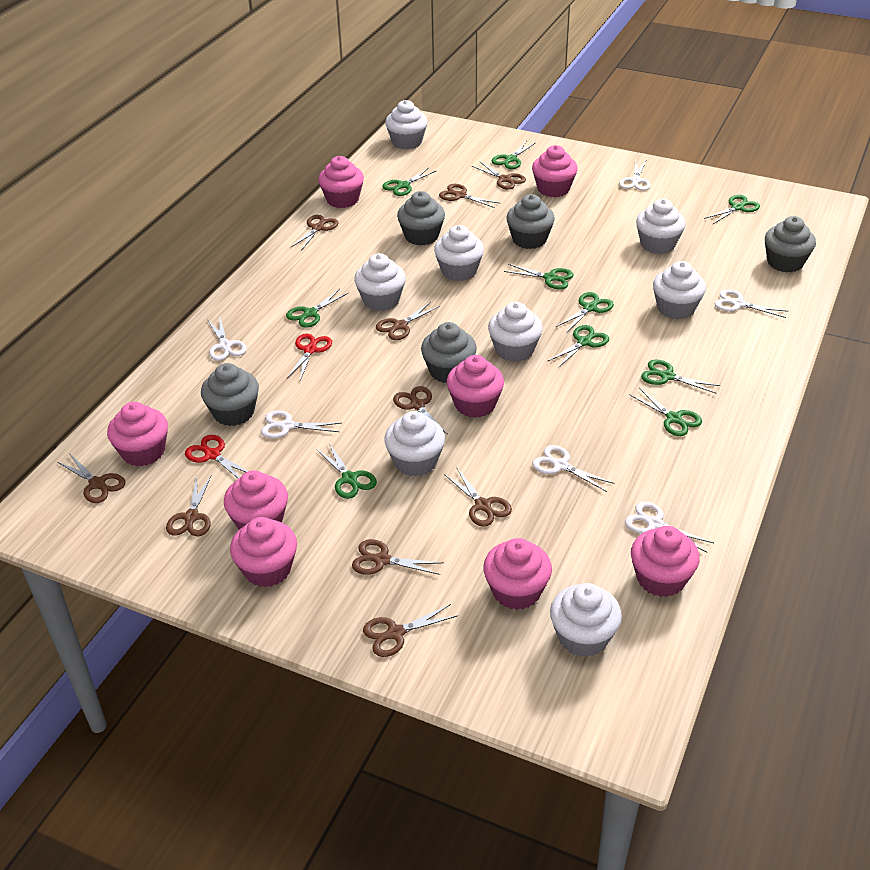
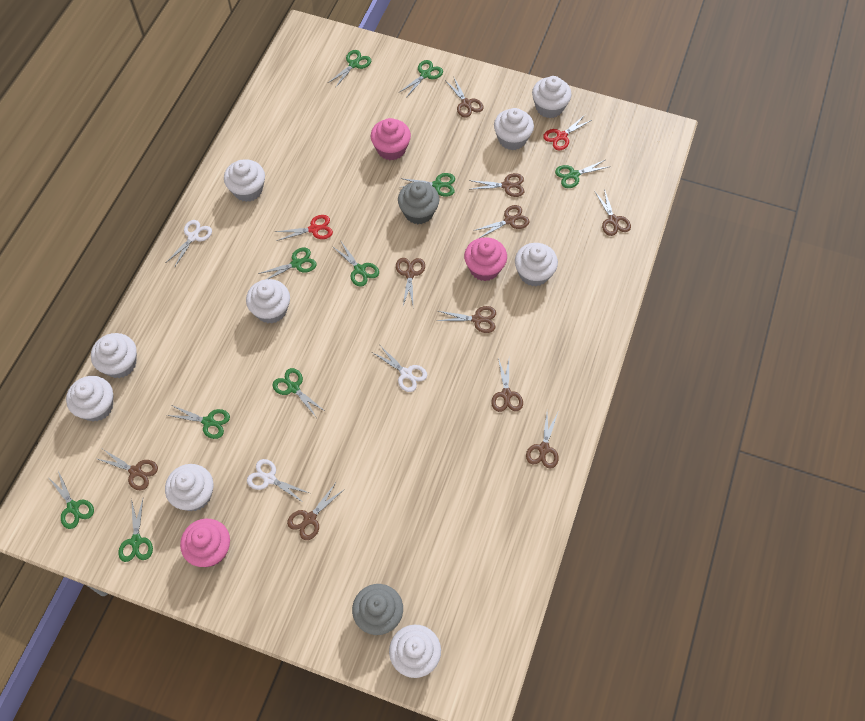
grey cupcake: 5 -> 2
pink cupcake: 8 -> 3
white cupcake: 8 -> 9
white scissors: 6 -> 3

